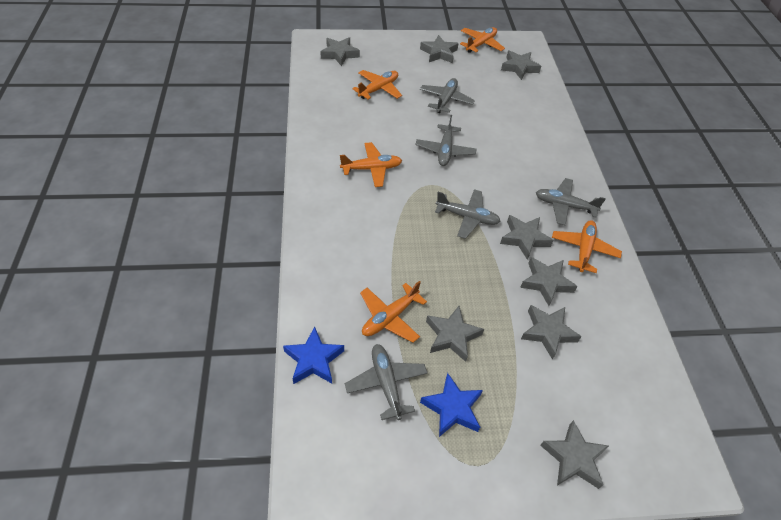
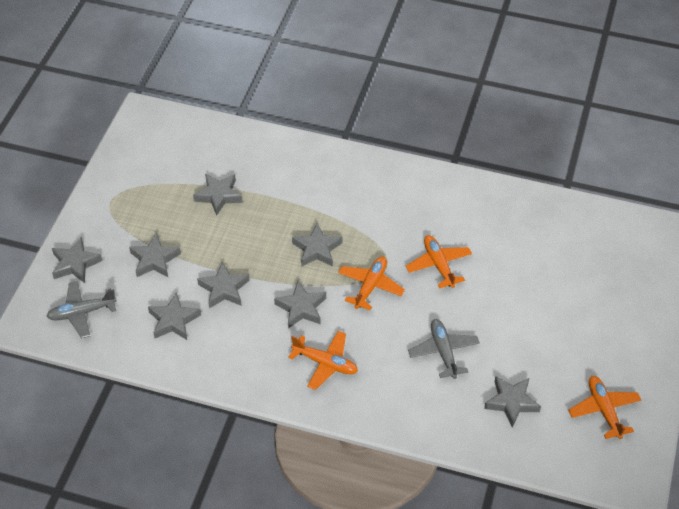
blue star: 2 -> 0
grey plane: 5 -> 2
orange plane: 5 -> 4

